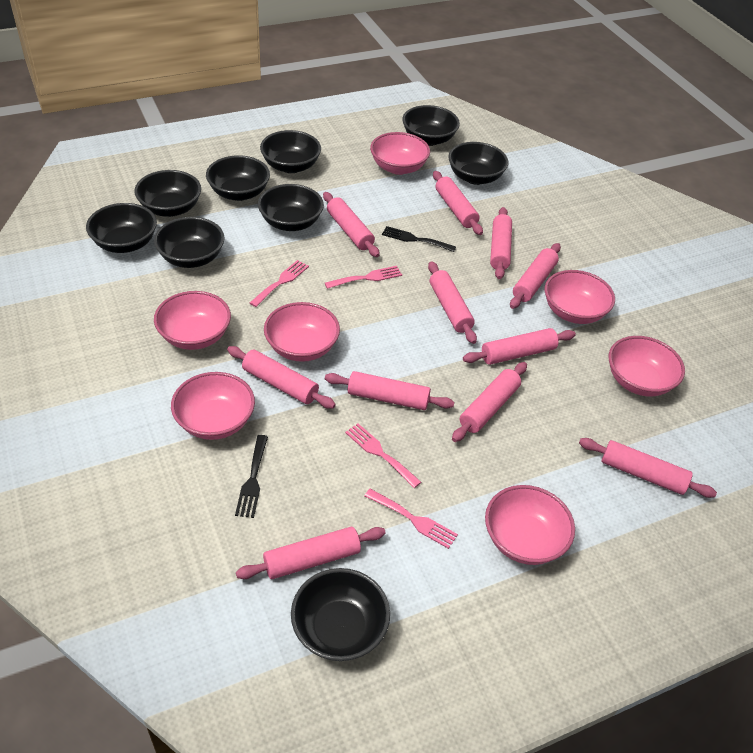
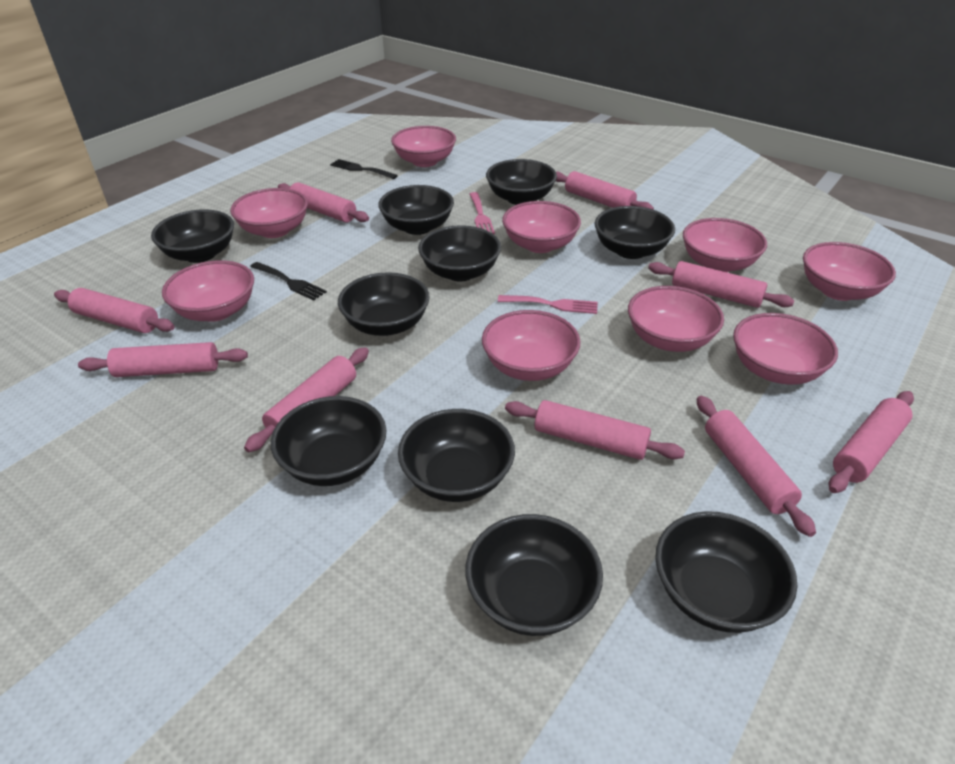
black bowl: 9 -> 10
pink bowl: 7 -> 9
pink fork: 4 -> 2
pink rolling pin: 11 -> 9

